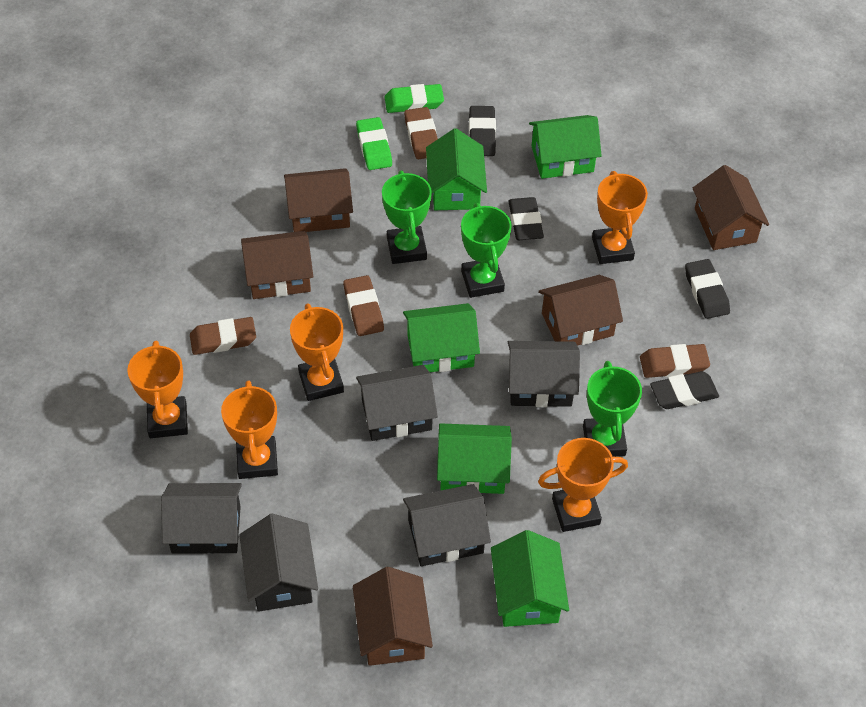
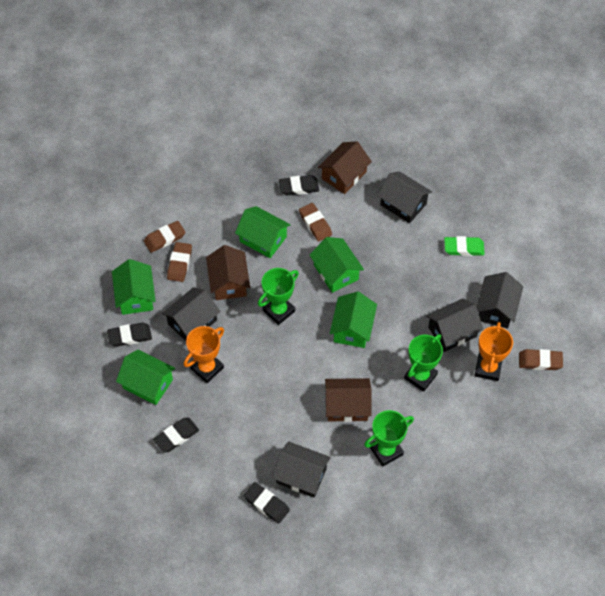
brown house: 5 -> 3
green eraser: 2 -> 1
orange trophy: 5 -> 2

